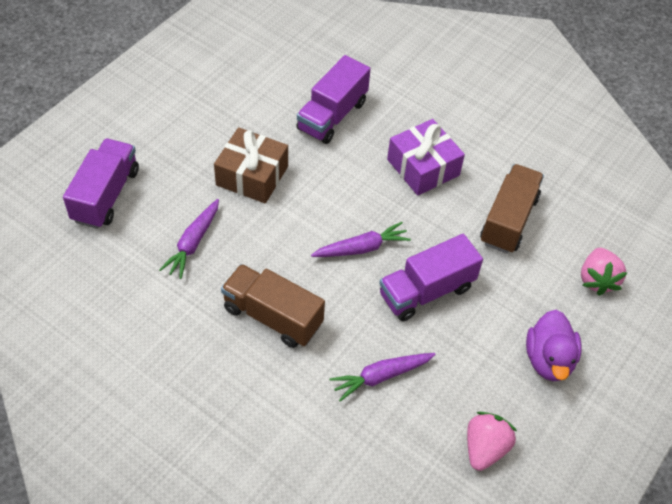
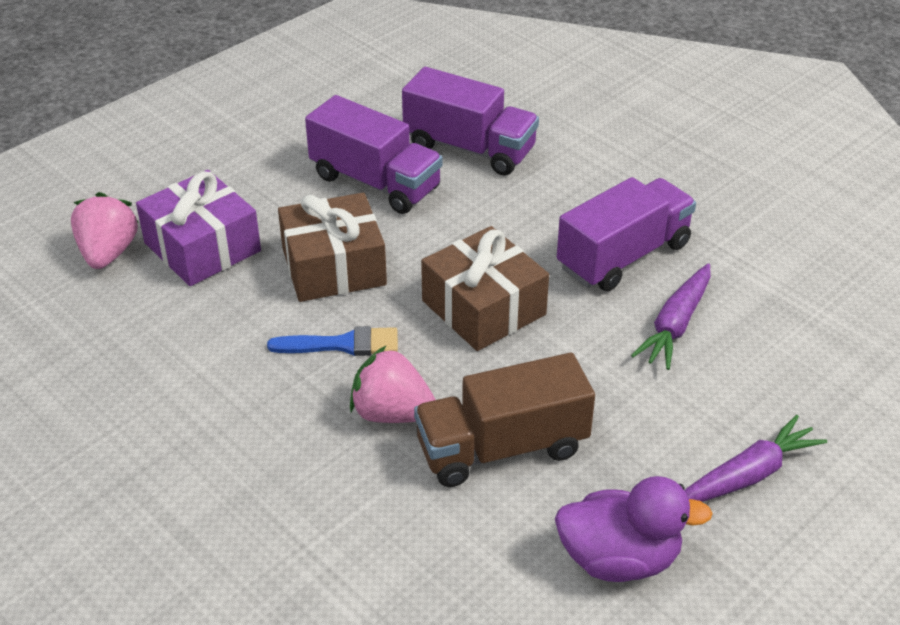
blue brush: 0 -> 1
brown gift: 1 -> 2
brown truck: 2 -> 1
purple carrot: 3 -> 2

